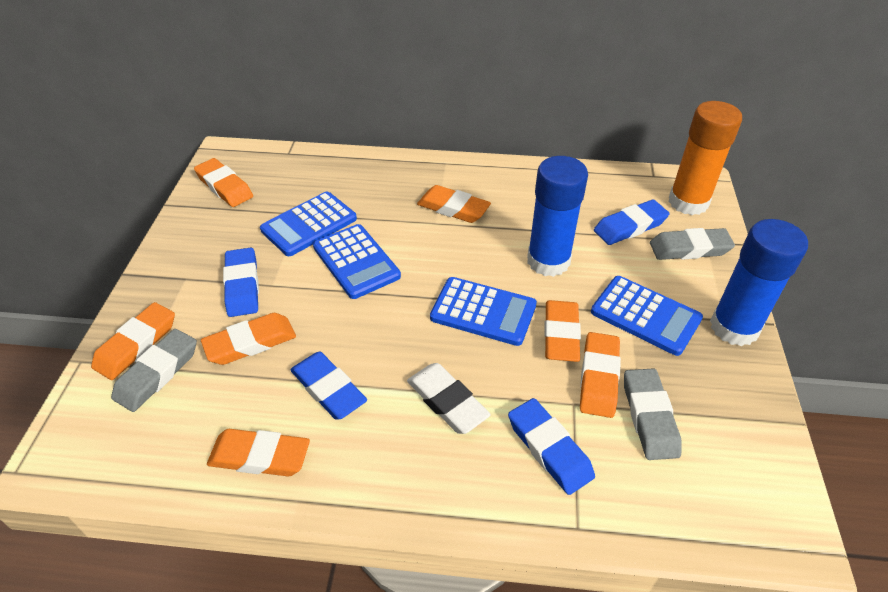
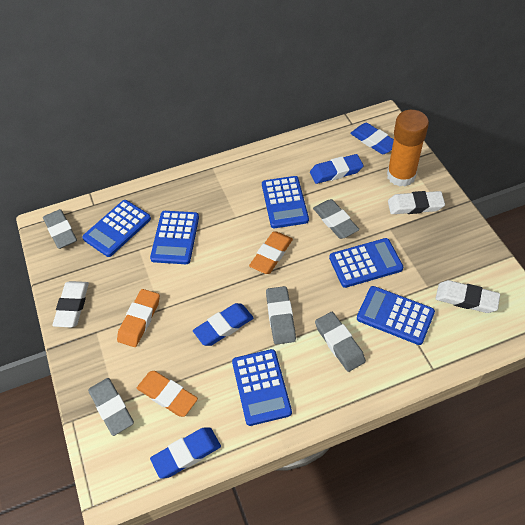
blue calculator: 4 -> 6
blue glue stick: 2 -> 0
grey eraser: 3 -> 5
orange eraser: 7 -> 3
white eraser: 1 -> 3

